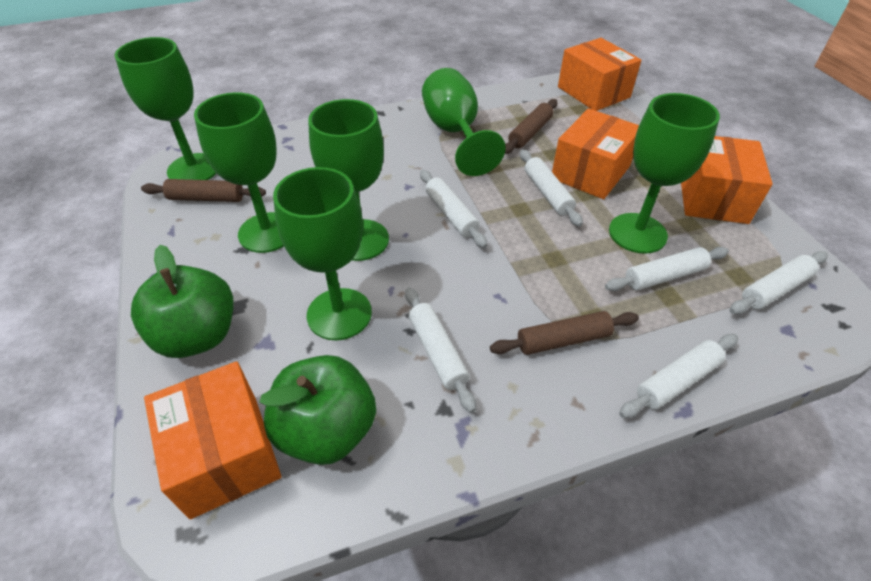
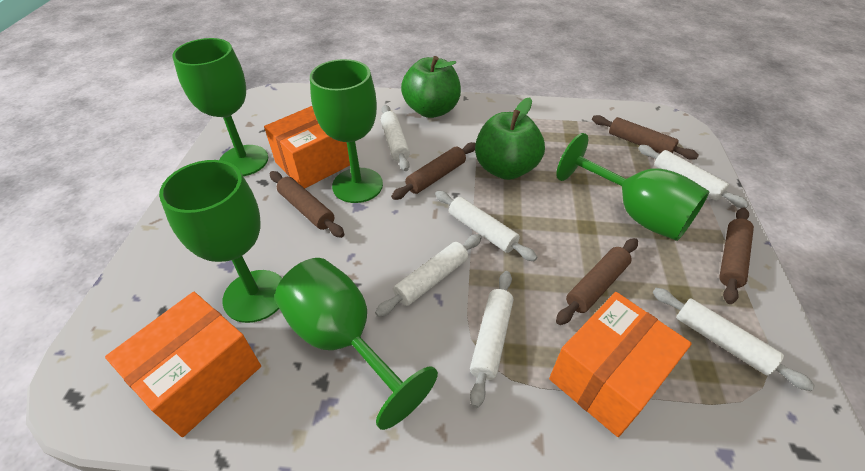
brown rolling pin: 3 -> 5
green goblet: 6 -> 5
orange box: 4 -> 3

